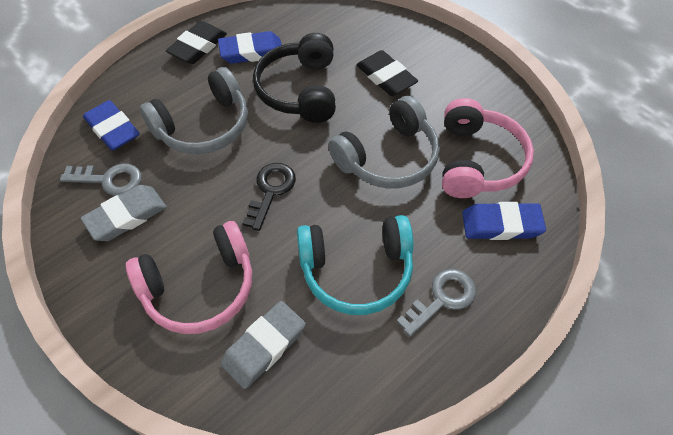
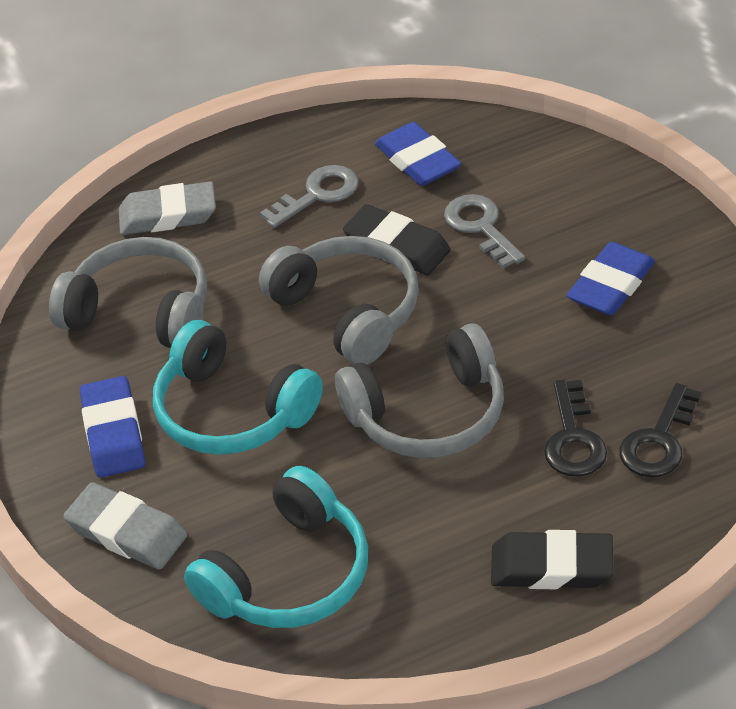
black headphones: 1 -> 0
black key: 1 -> 2
grey headphones: 2 -> 3
pink headphones: 2 -> 0
turquoise headphones: 1 -> 2

